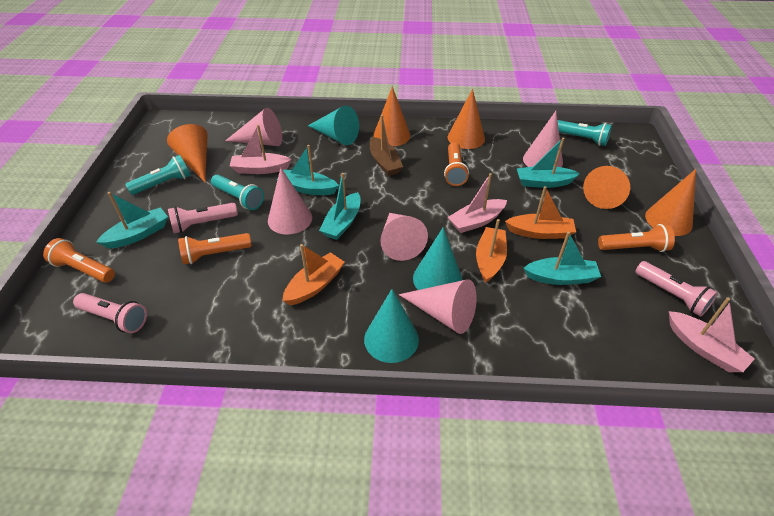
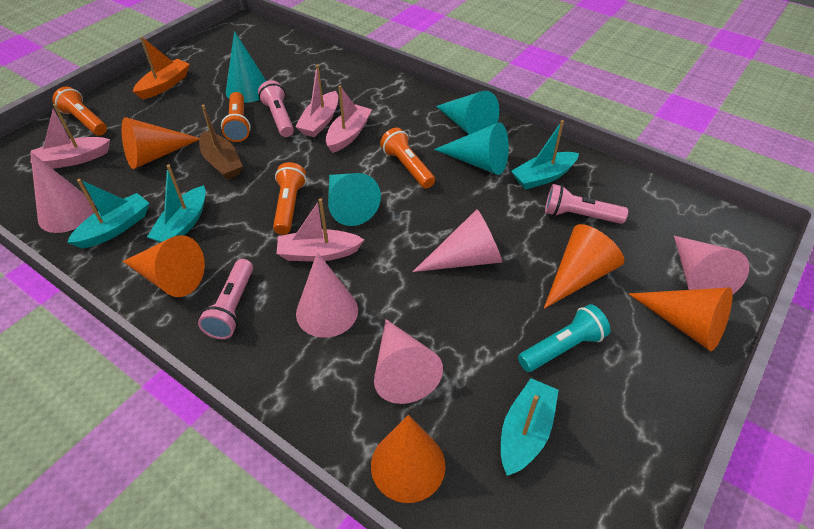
orange boat: 3 -> 1
pink boat: 3 -> 4
turquoise boat: 5 -> 4
turquoise cone: 3 -> 4
turquoise flashlight: 3 -> 1

